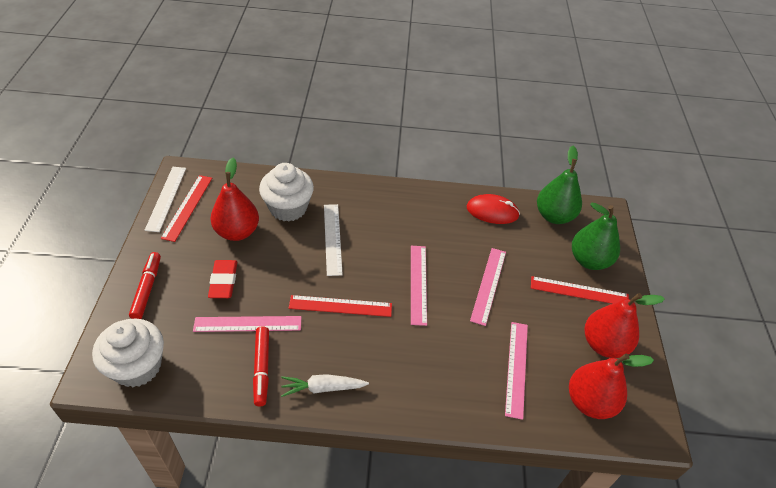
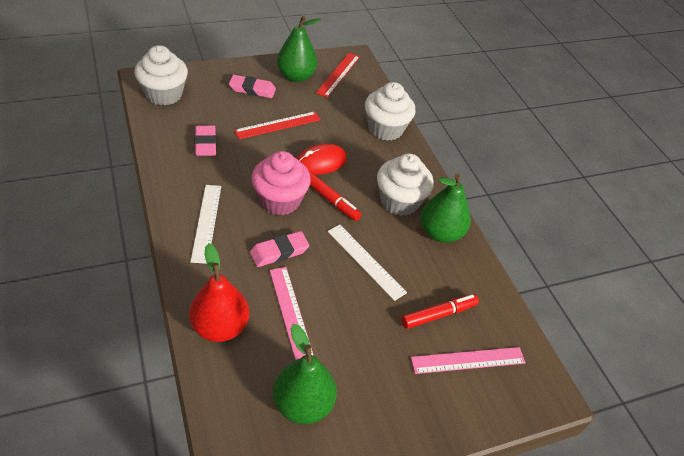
green pear: 2 -> 3
pink cupcake: 0 -> 1
pink eraser: 0 -> 3
pink ruler: 4 -> 2
red eraser: 1 -> 0
red pear: 3 -> 1
red ruler: 3 -> 2
white carrot: 1 -> 0
white cupcake: 2 -> 3

